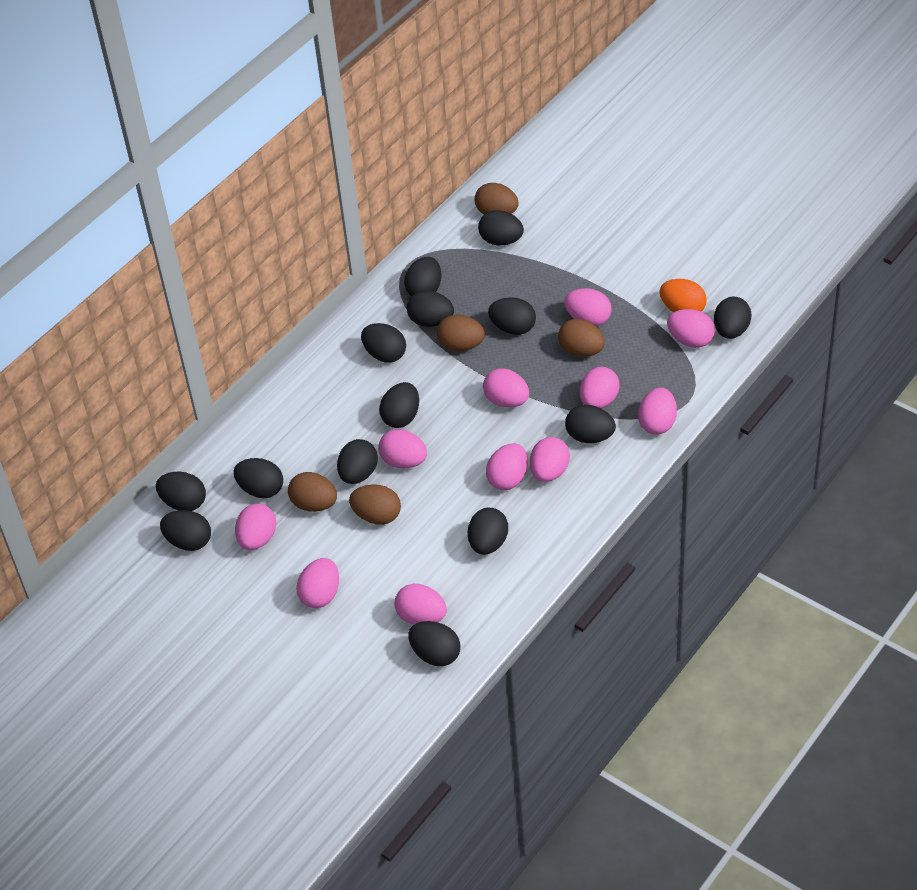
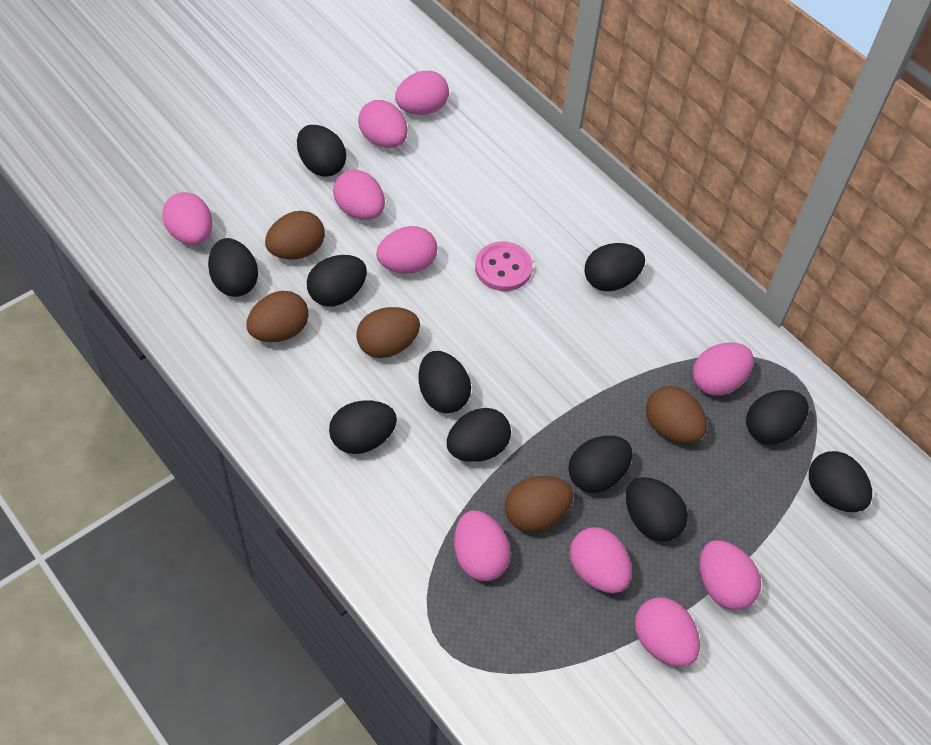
black egg: 14 -> 11
orange egg: 1 -> 0
pink button: 0 -> 1
pink egg: 11 -> 10

